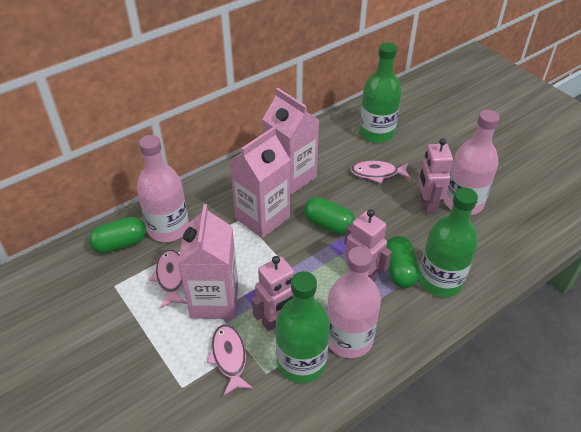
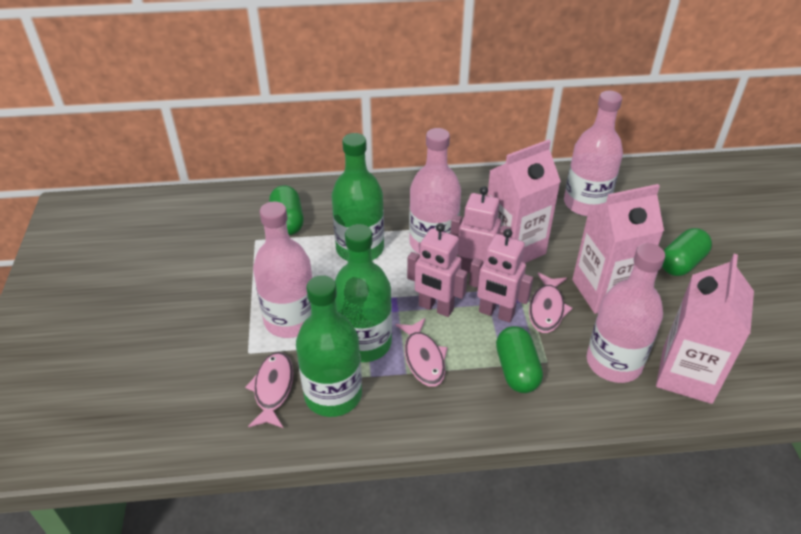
pink bottle: 3 -> 4

